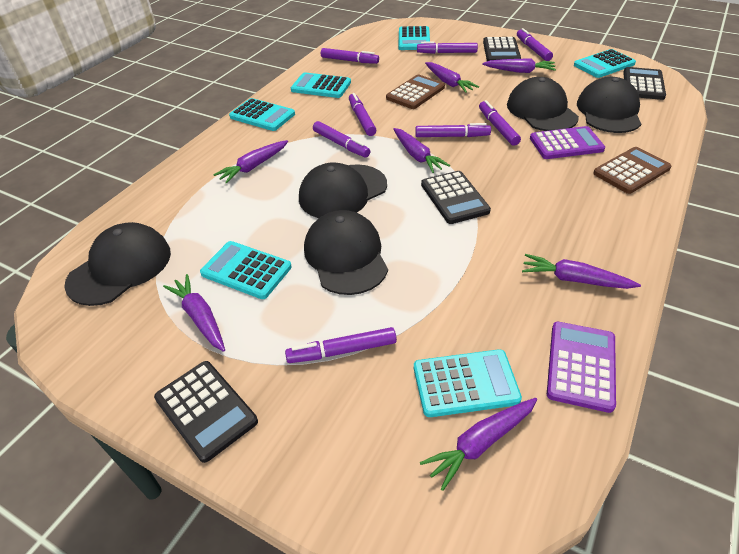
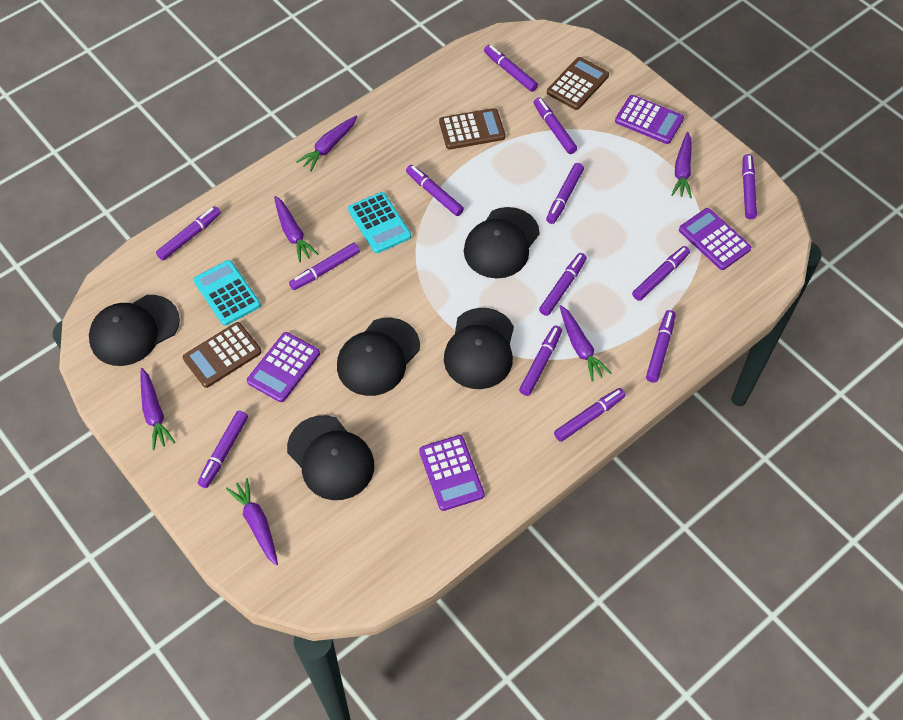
black calculator: 4 -> 0
brown calculator: 2 -> 3
purple calculator: 2 -> 4
purple carrot: 7 -> 6
purple marker: 8 -> 13
turquoise calculator: 6 -> 2

